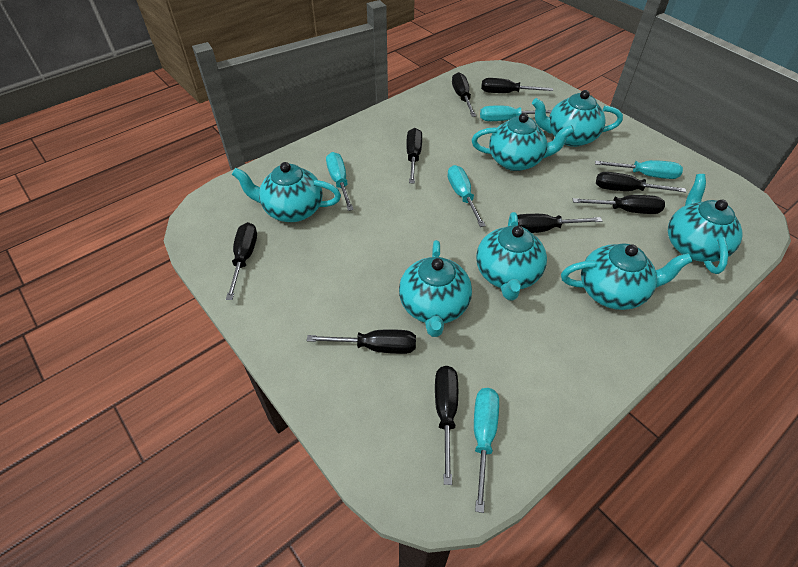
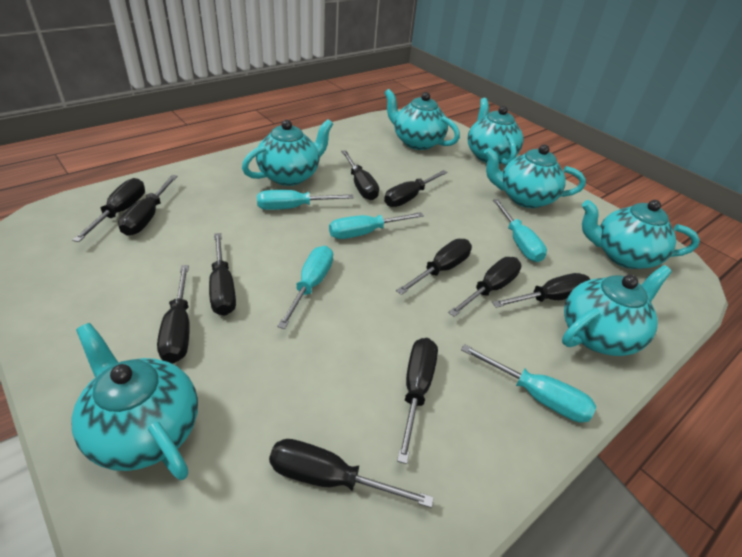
black screwdriver: 9 -> 11

